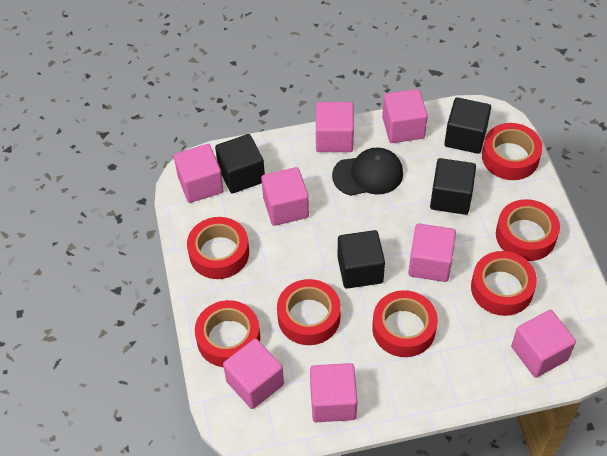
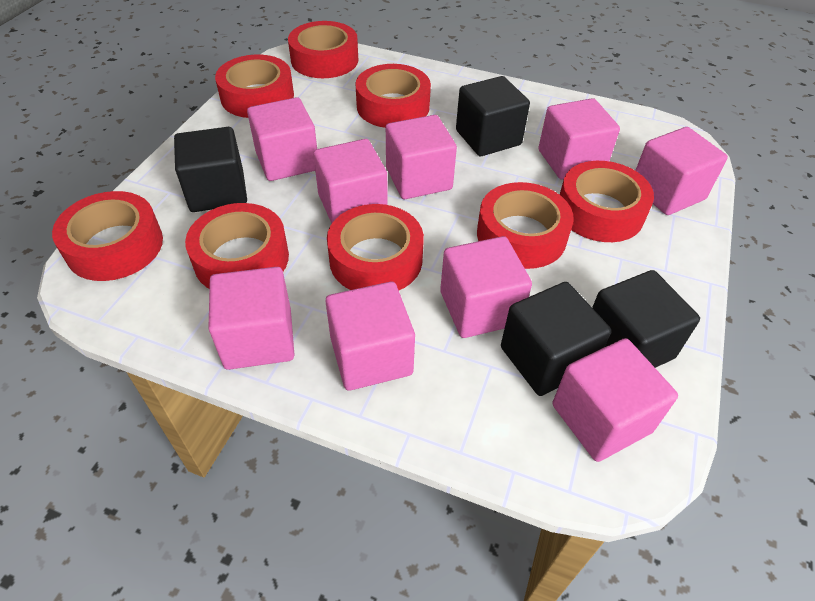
black cap: 1 -> 0
pink cube: 8 -> 9
red tape: 7 -> 8

